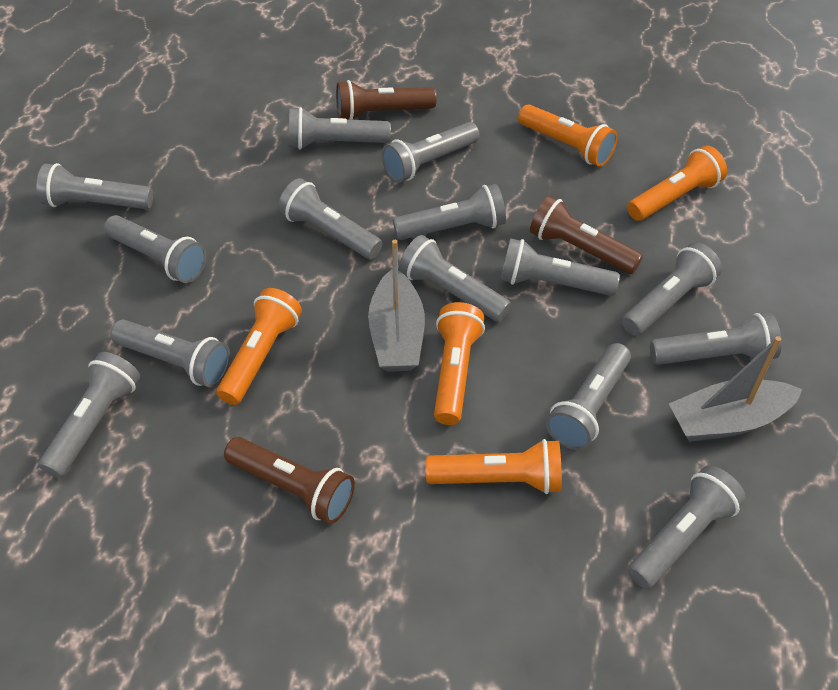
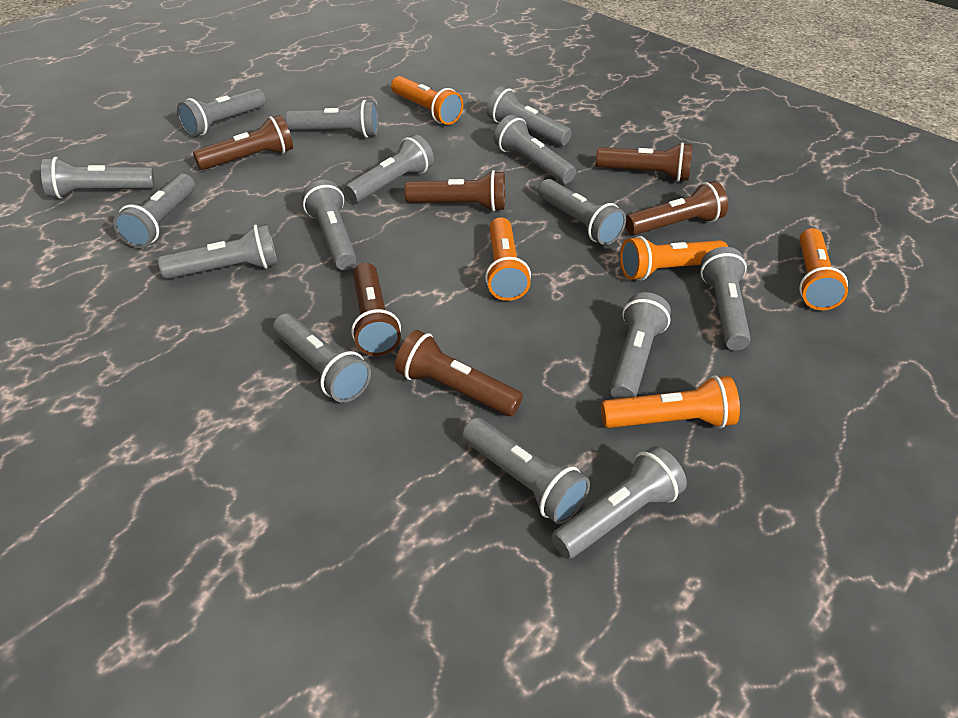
brown flashlight: 3 -> 6
grey boat: 2 -> 0
grey flashlight: 14 -> 15

